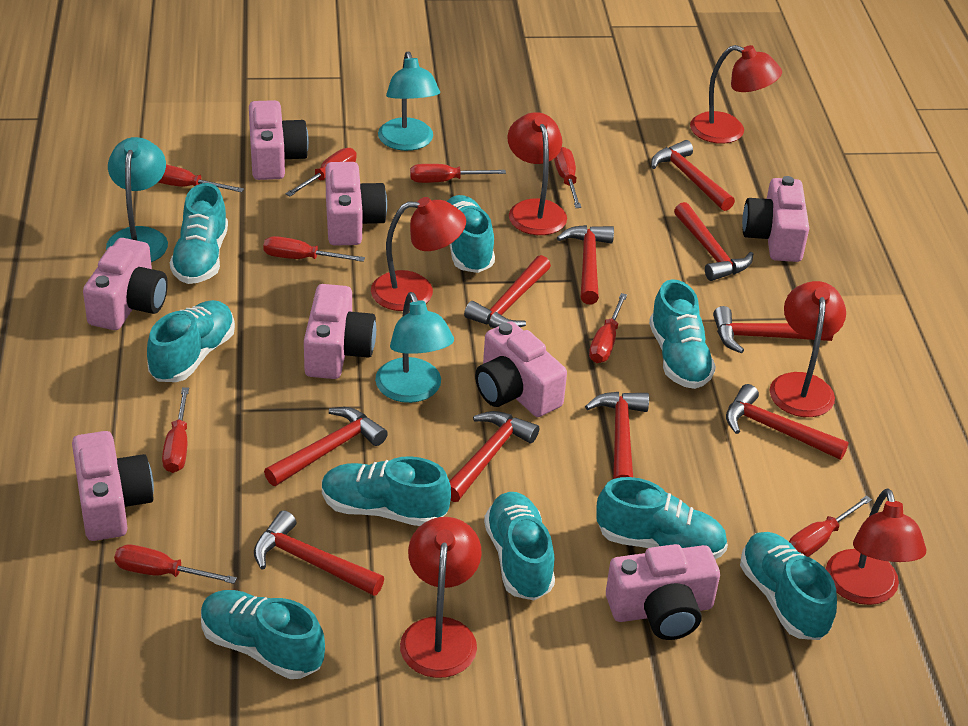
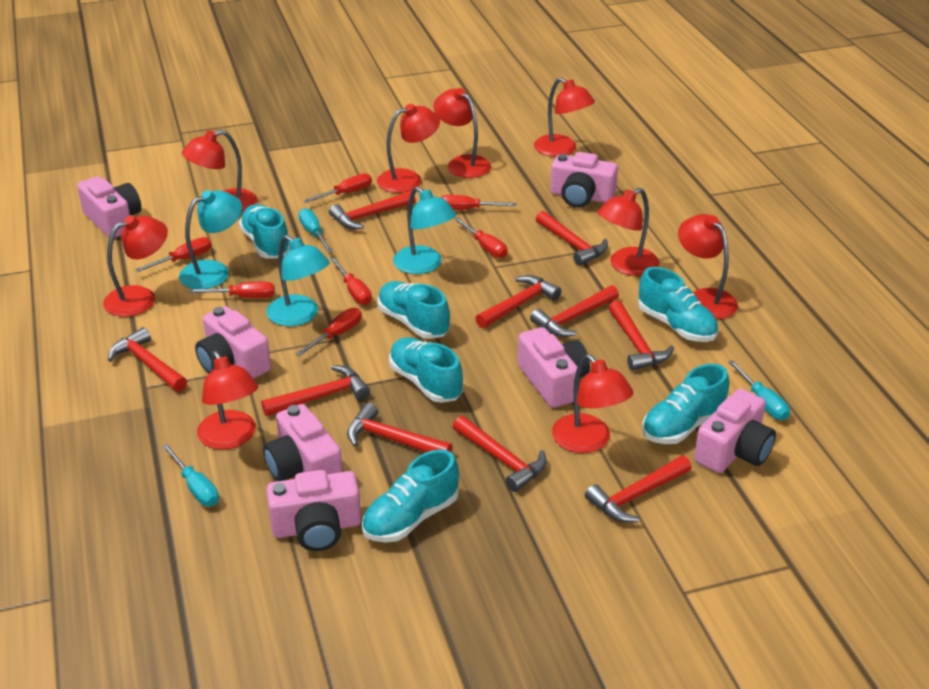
pink camera: 8 -> 7
red lamp: 6 -> 9
red screwdriver: 9 -> 7
turquoise screwdriver: 0 -> 3
turquoise shoe: 9 -> 6

